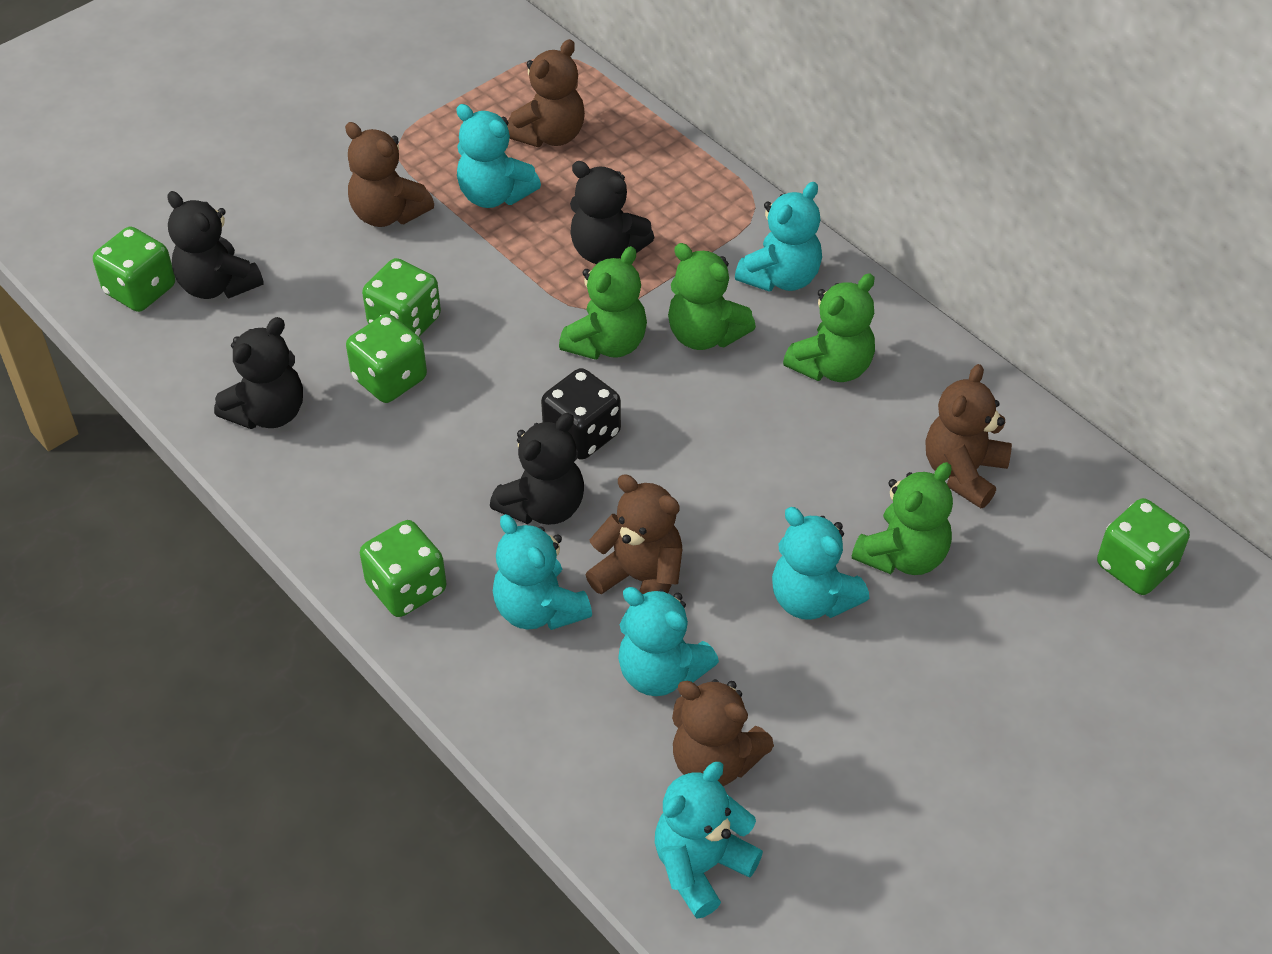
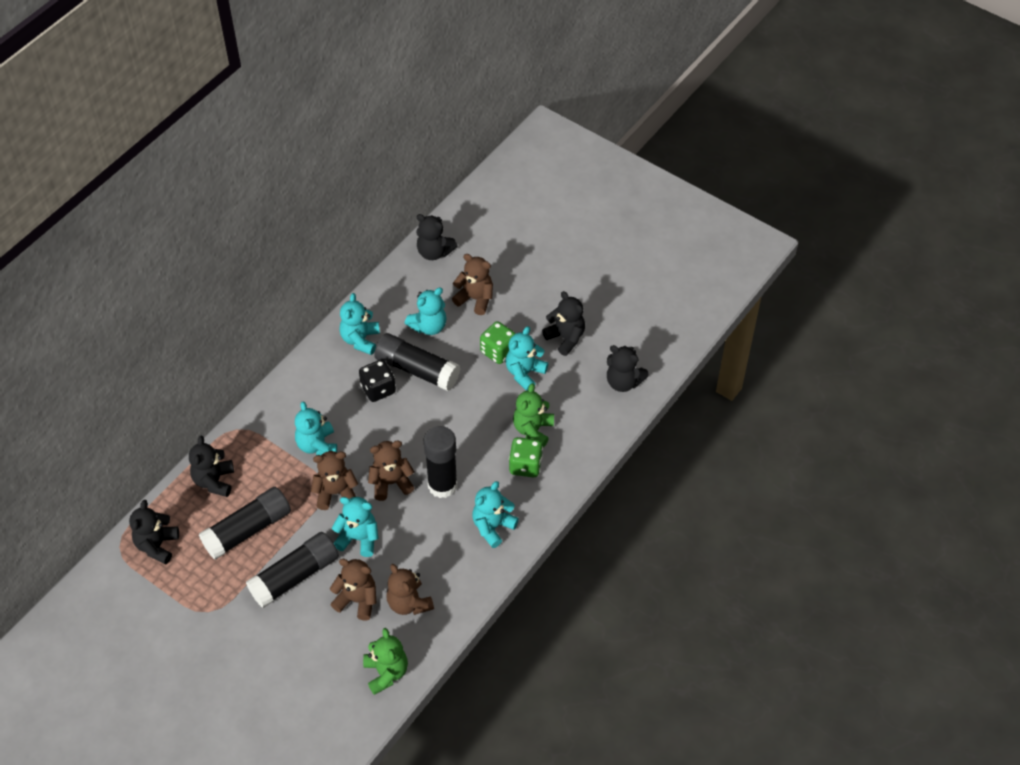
black glue stick: 0 -> 4
black teddy bear: 4 -> 5
green dice: 5 -> 2
green teddy bear: 4 -> 2

